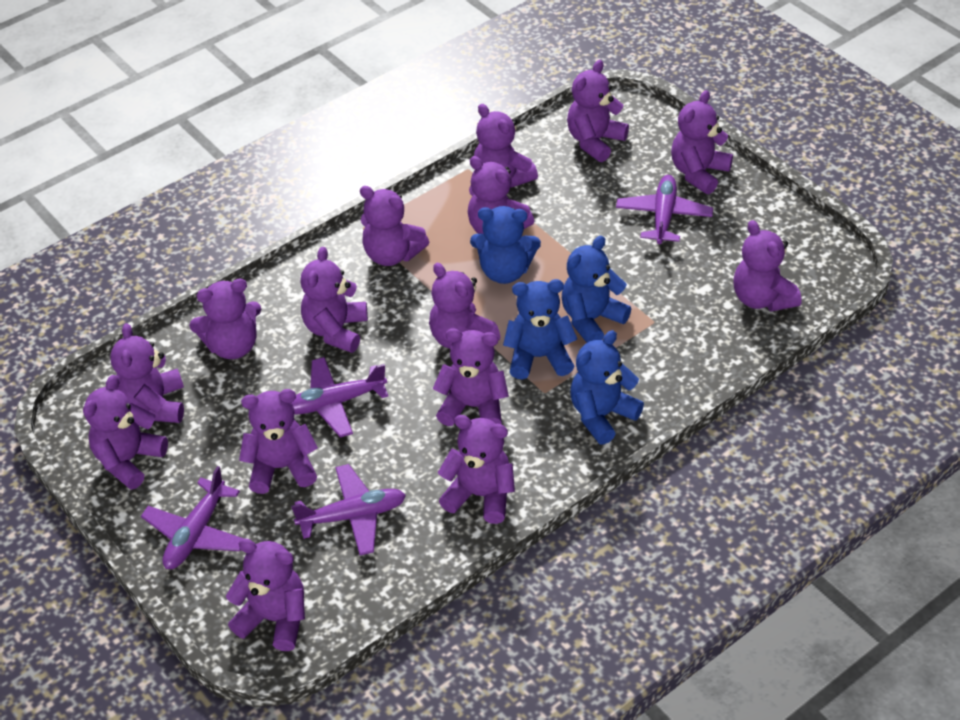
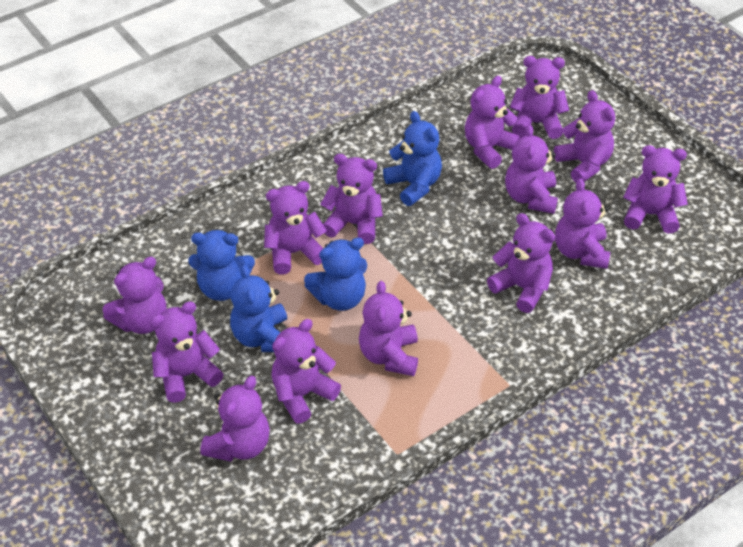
purple plane: 4 -> 0
purple teddy bear: 15 -> 14

